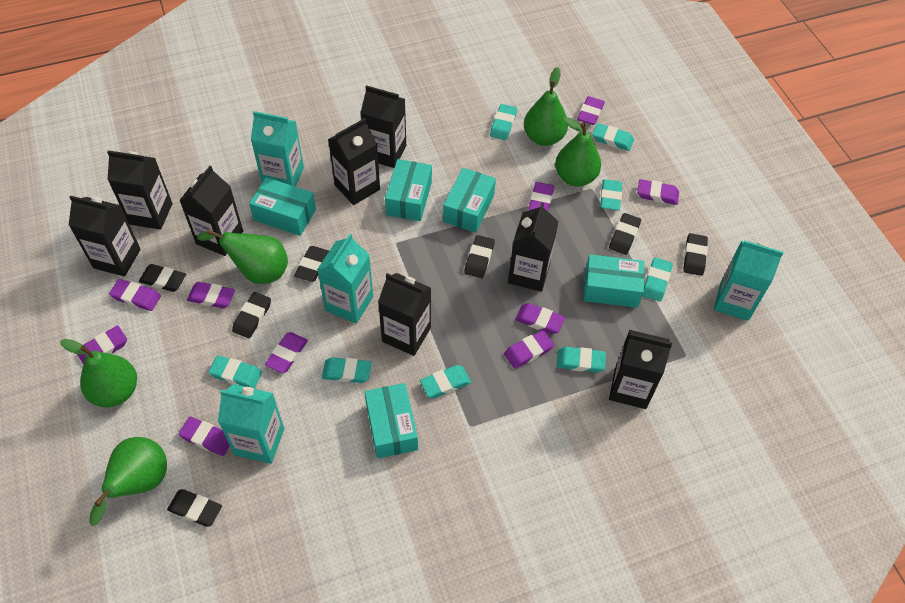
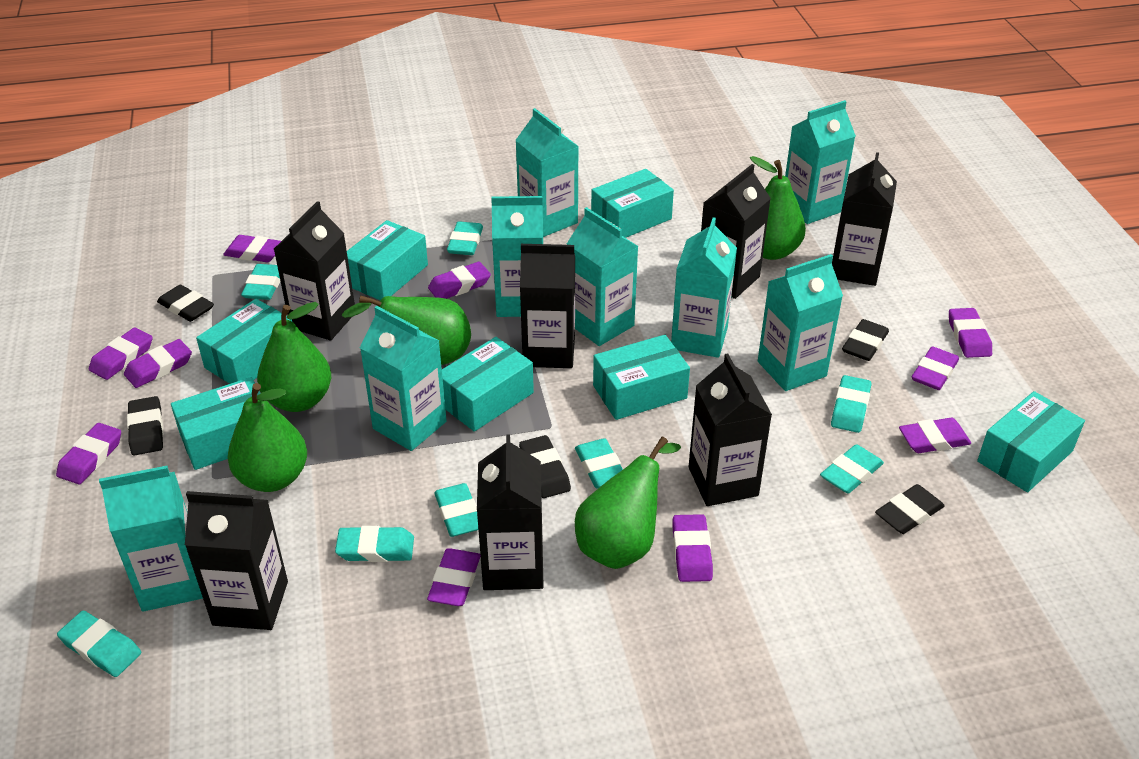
black carton: 8 -> 7
black eraser: 7 -> 5
turquoise box: 5 -> 7
turquoise carton: 4 -> 8

